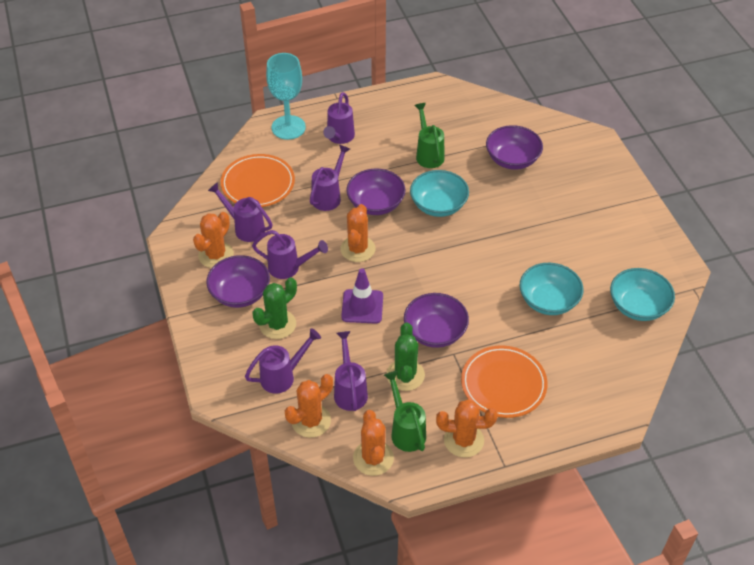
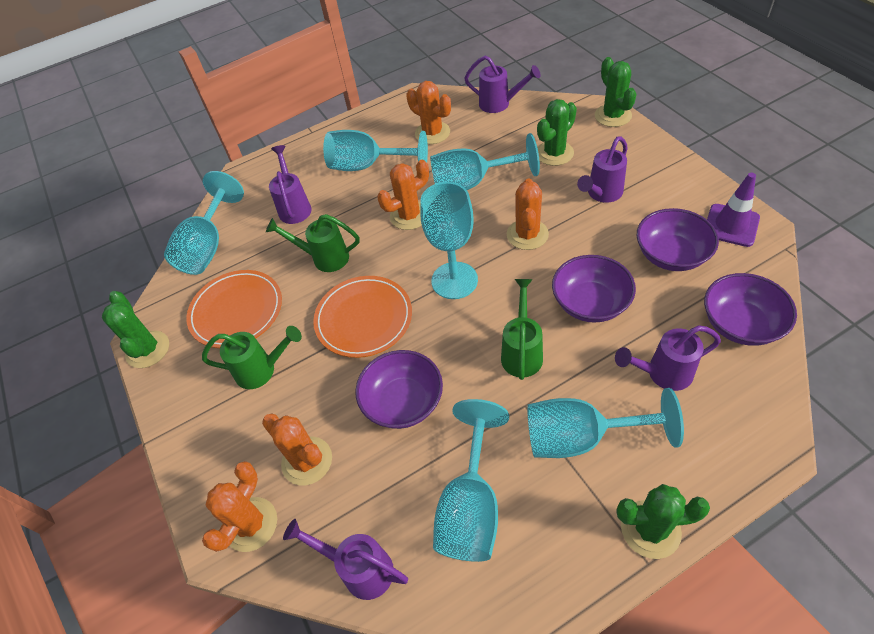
green cactus: 2 -> 4
green watering can: 2 -> 3
purple watering can: 6 -> 5
turquoise bowl: 3 -> 0
turquoise goblet: 1 -> 6

